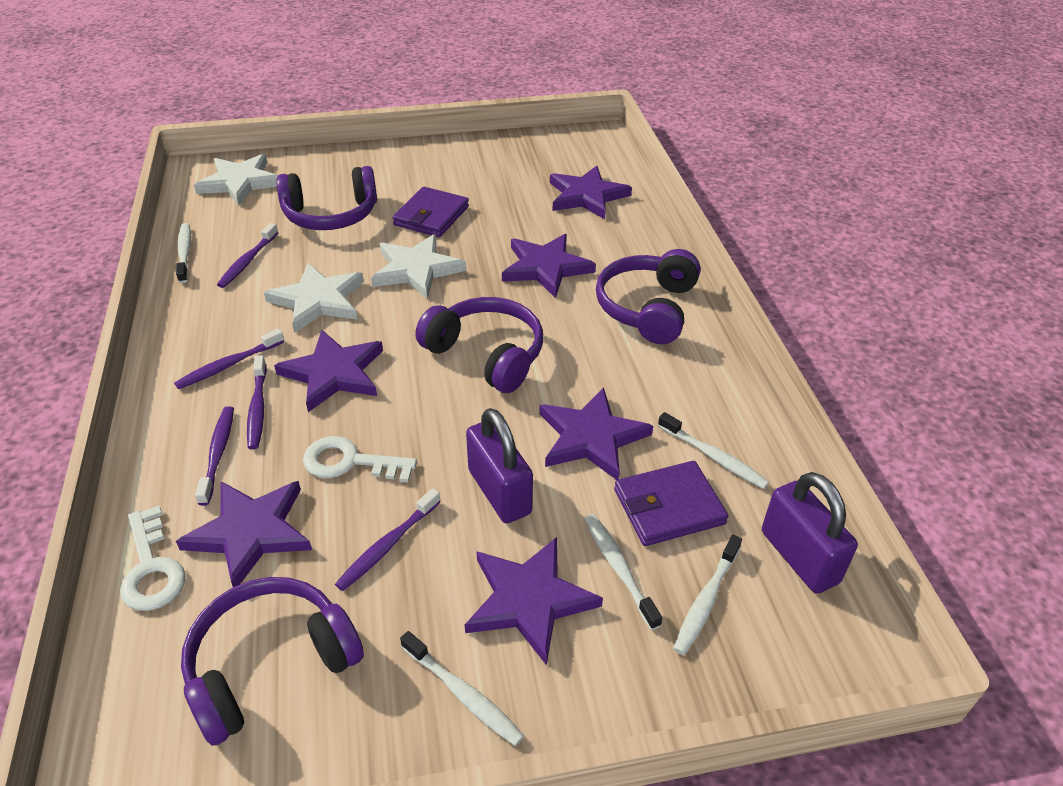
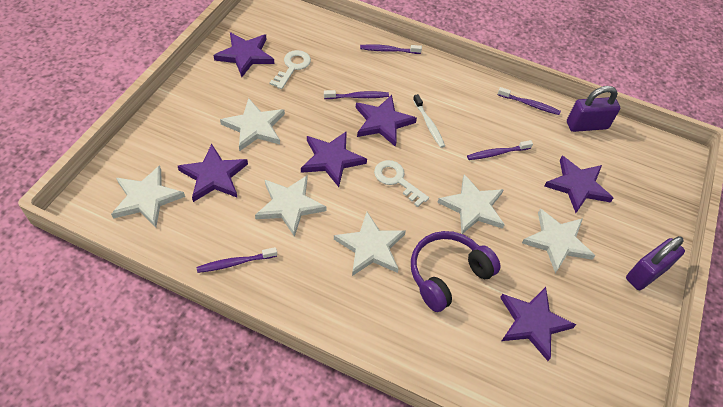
purple headphones: 4 -> 1
purple wallet: 2 -> 0
white star: 3 -> 6
white toothbrush: 5 -> 1

